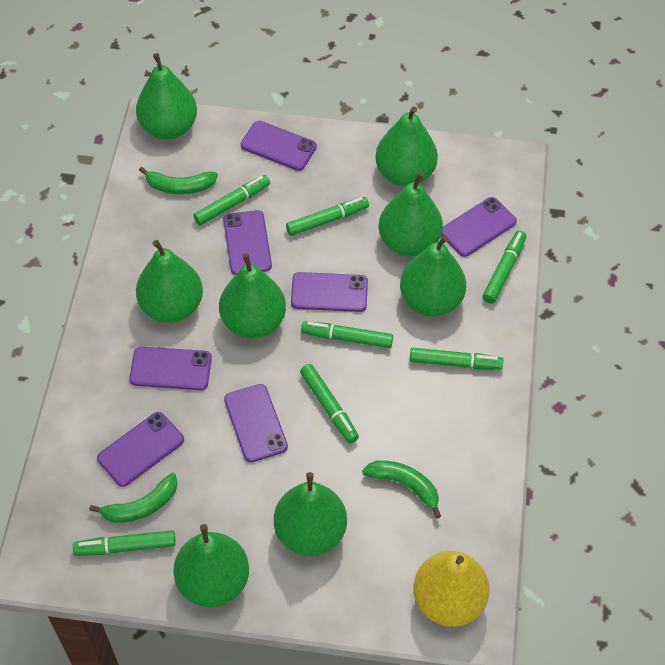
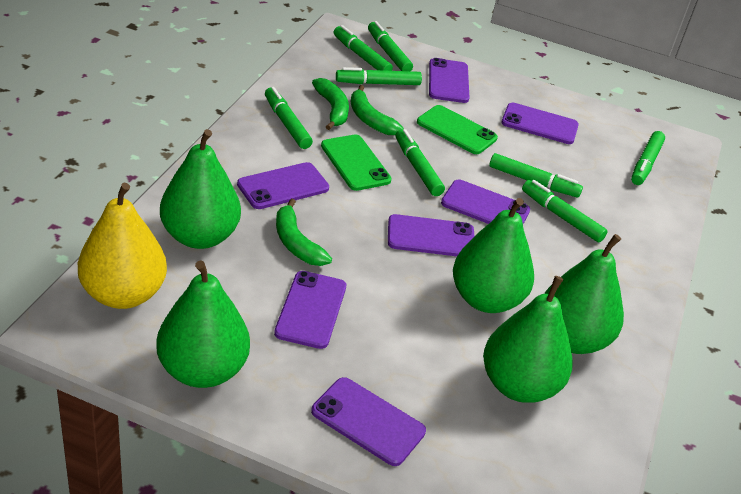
green marker: 7 -> 8
green pear: 8 -> 5
green phone: 0 -> 2

